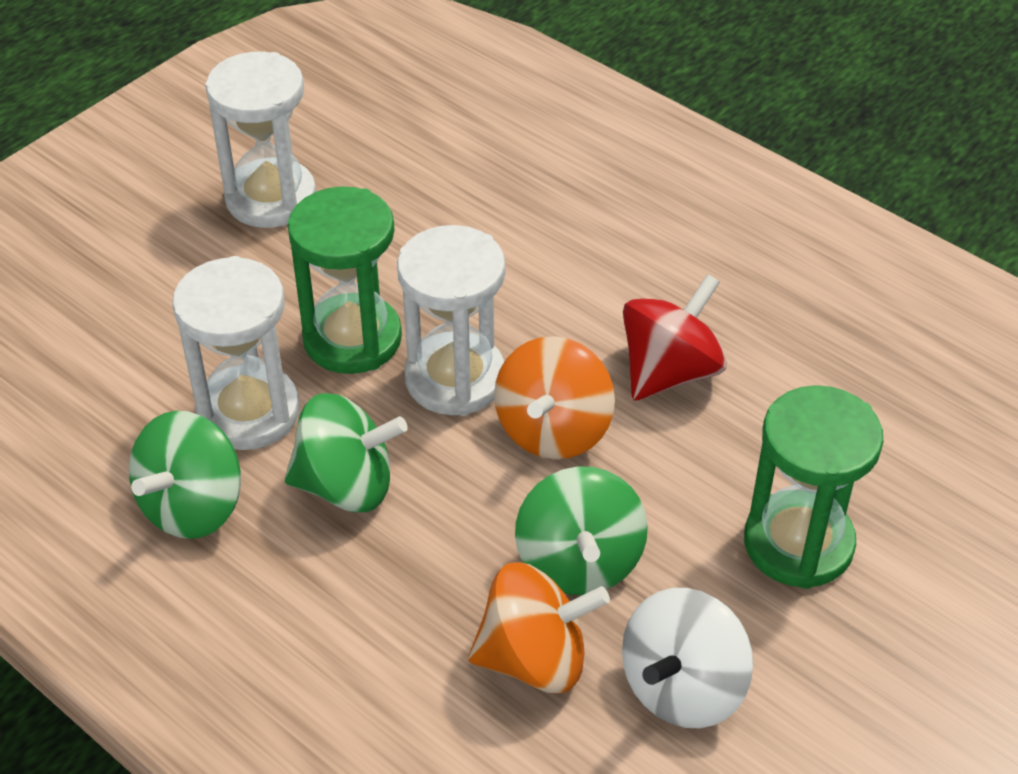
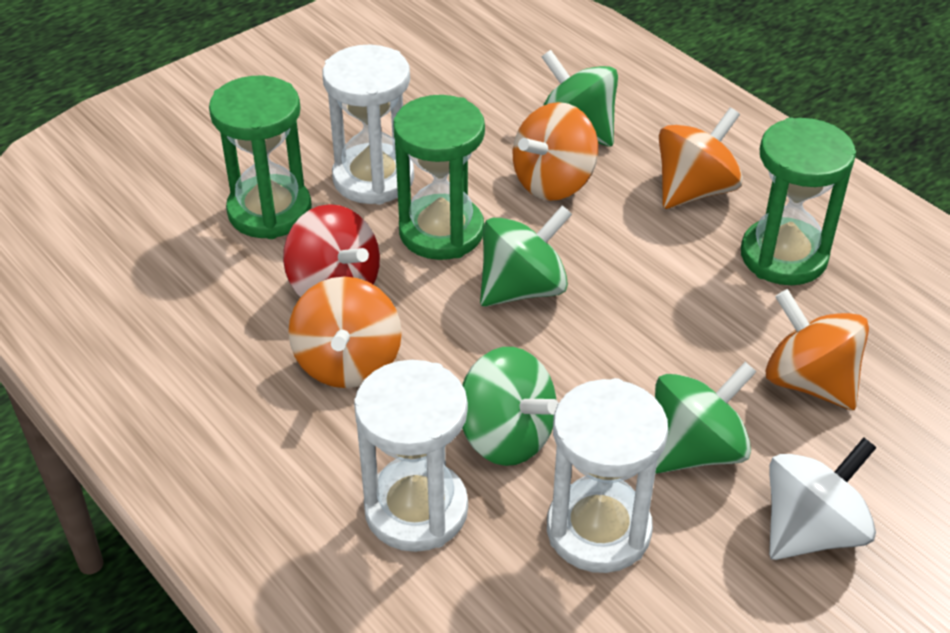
green hourglass: 2 -> 3
green spinning top: 3 -> 4
orange spinning top: 2 -> 4

